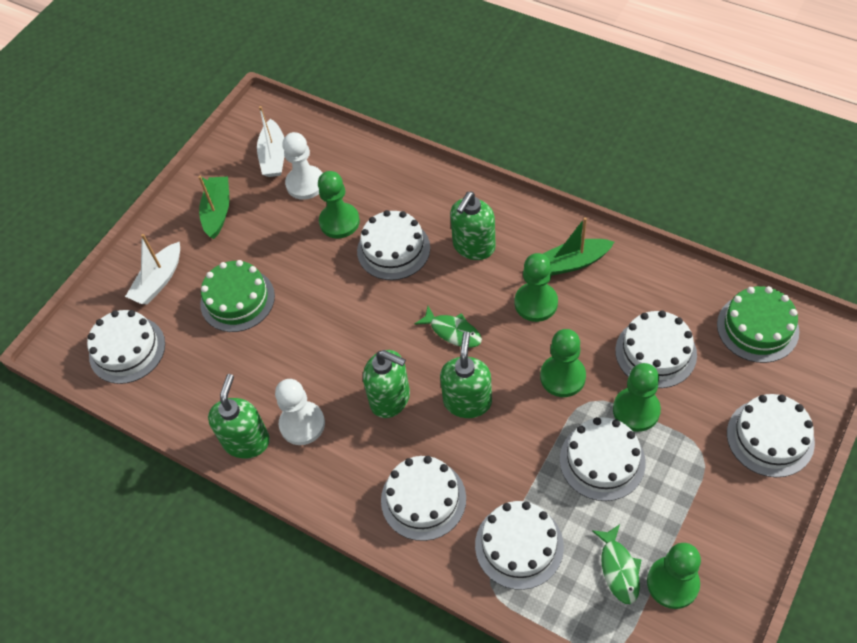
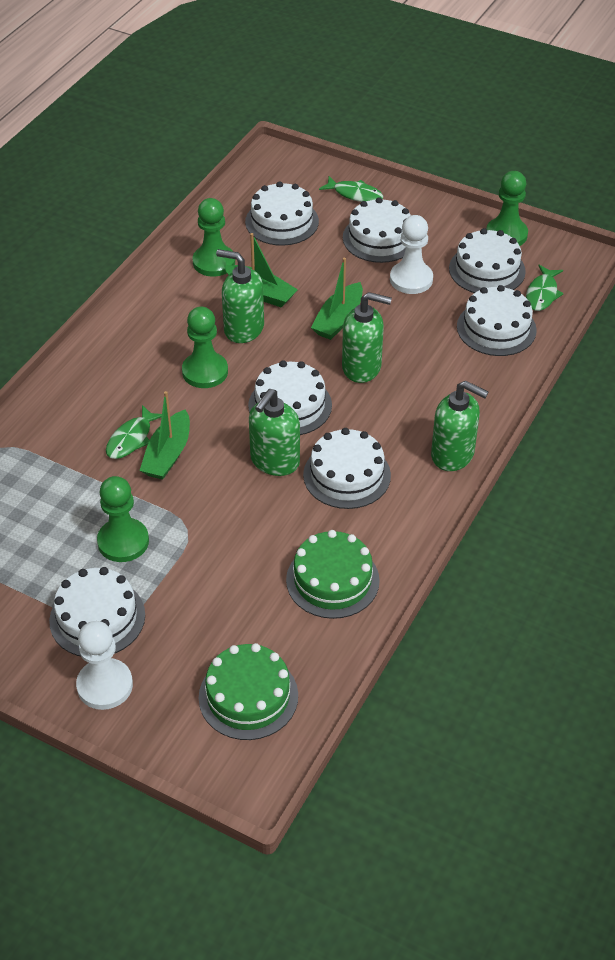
green boat: 2 -> 3
green fish: 2 -> 3
green pawn: 5 -> 4
white boat: 2 -> 0

